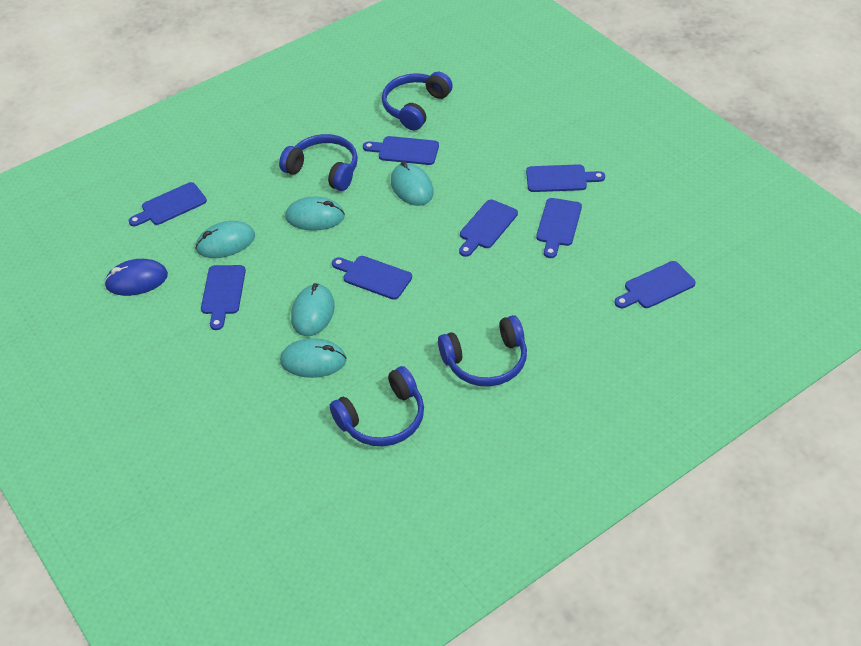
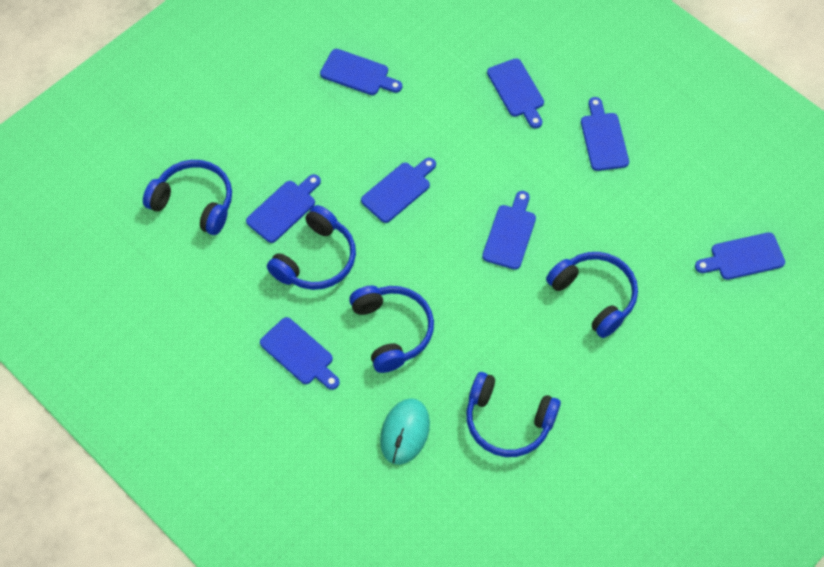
blue headphones: 4 -> 5
blue mouse: 1 -> 0
turquoise mouse: 5 -> 1

